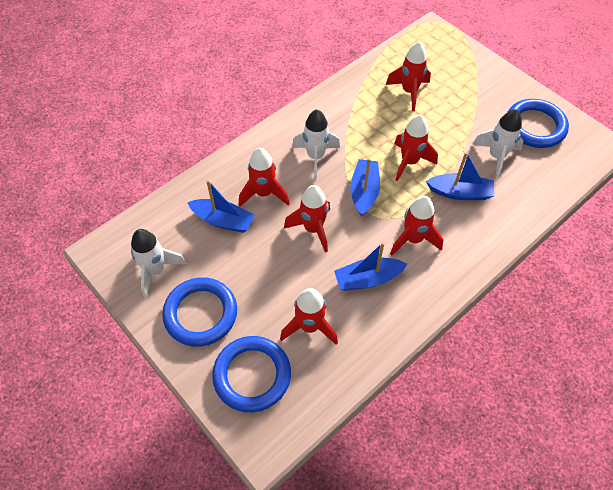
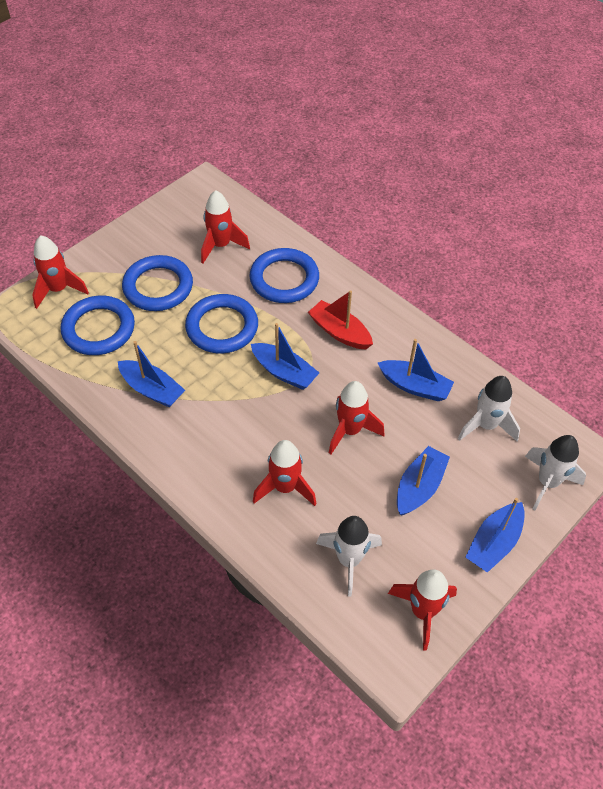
blue boat: 4 -> 5
blue ring: 3 -> 4
red boat: 0 -> 1
red rocket: 6 -> 5

